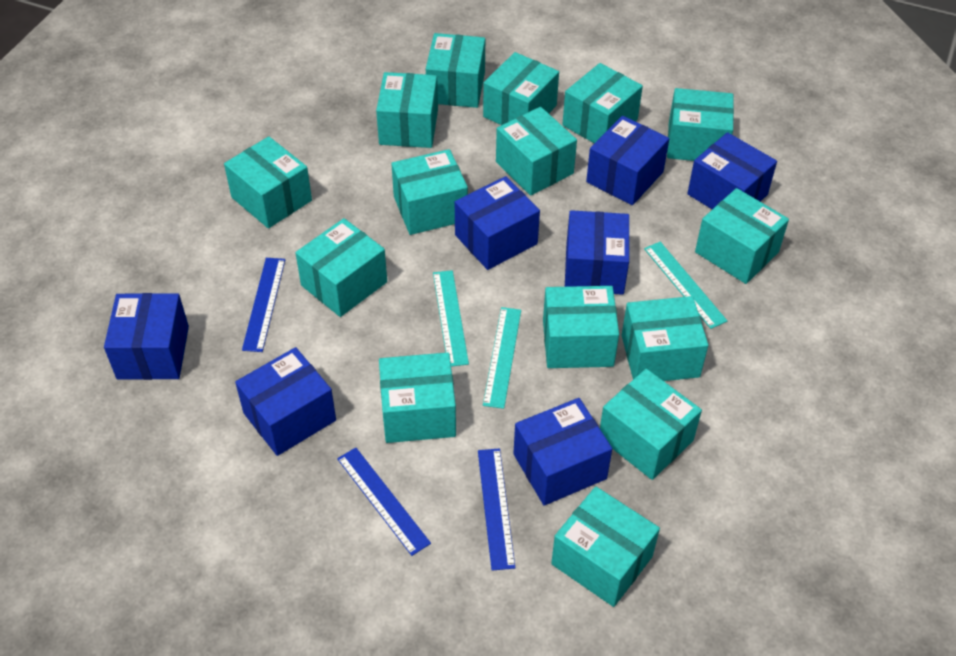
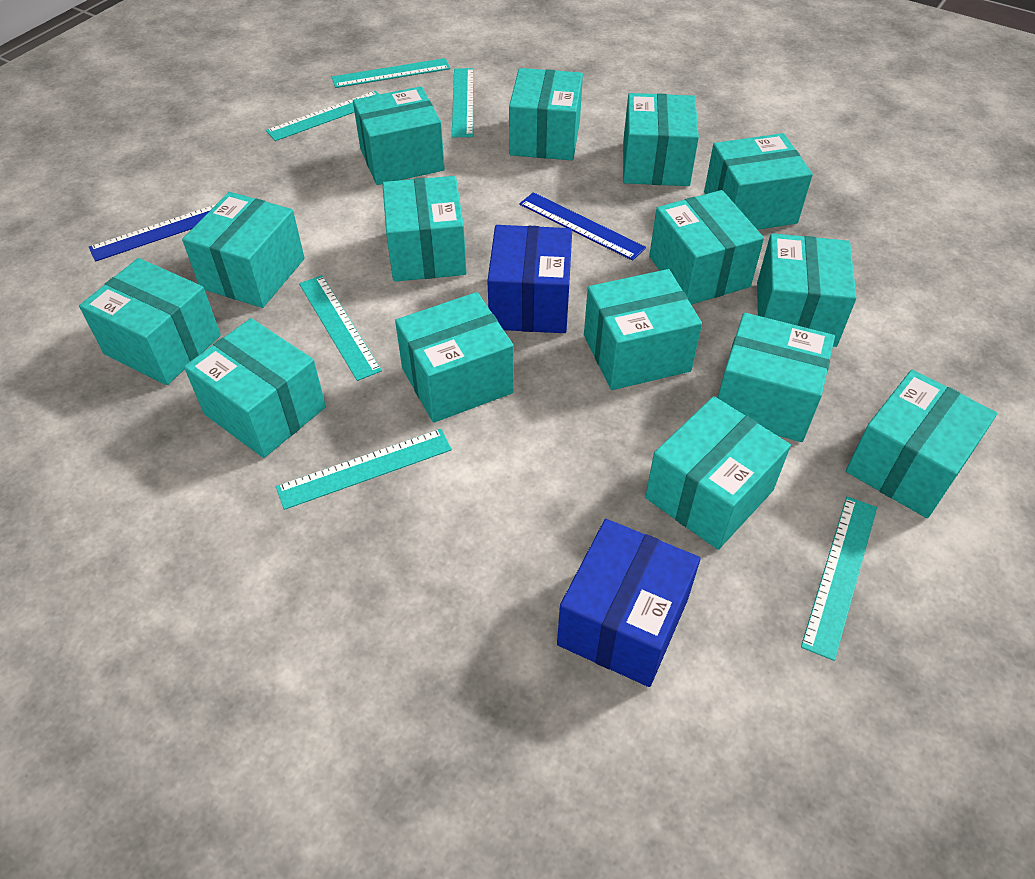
blue box: 7 -> 2
blue ruler: 3 -> 2
turquoise ruler: 3 -> 6

